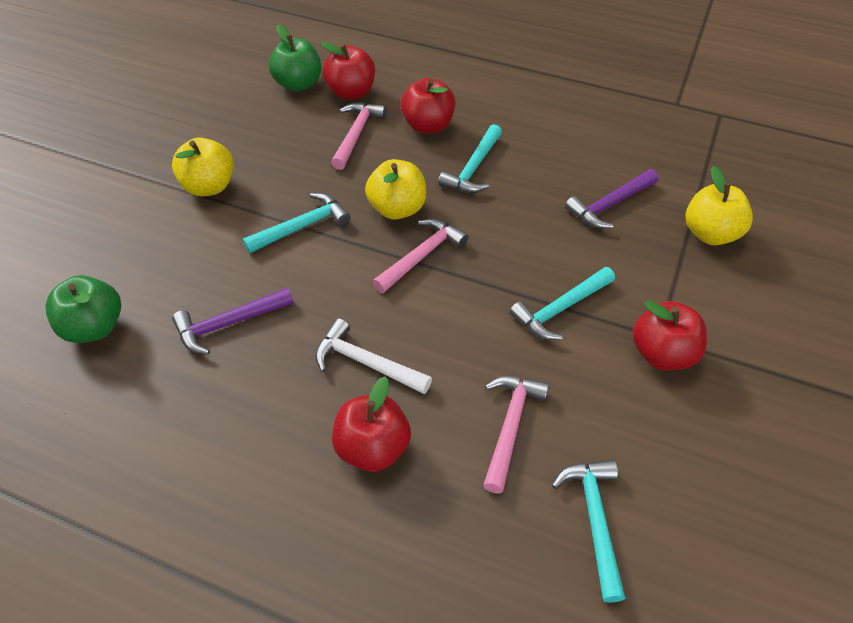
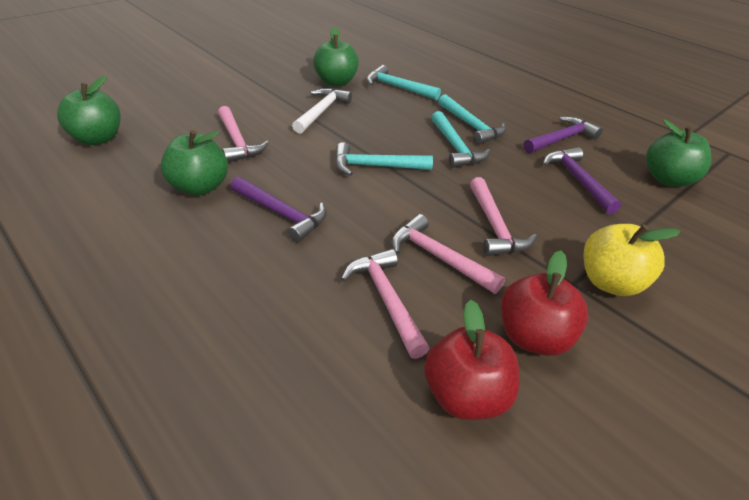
green apple: 2 -> 4
pink hammer: 3 -> 4
purple hammer: 2 -> 3
red apple: 4 -> 2
yellow apple: 3 -> 1

